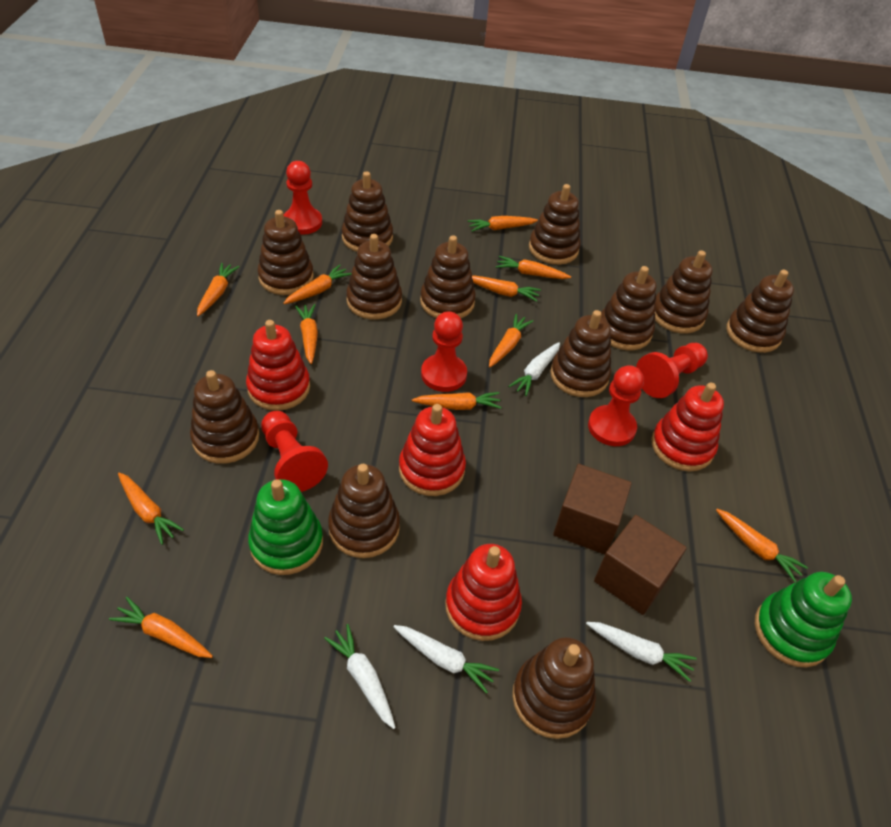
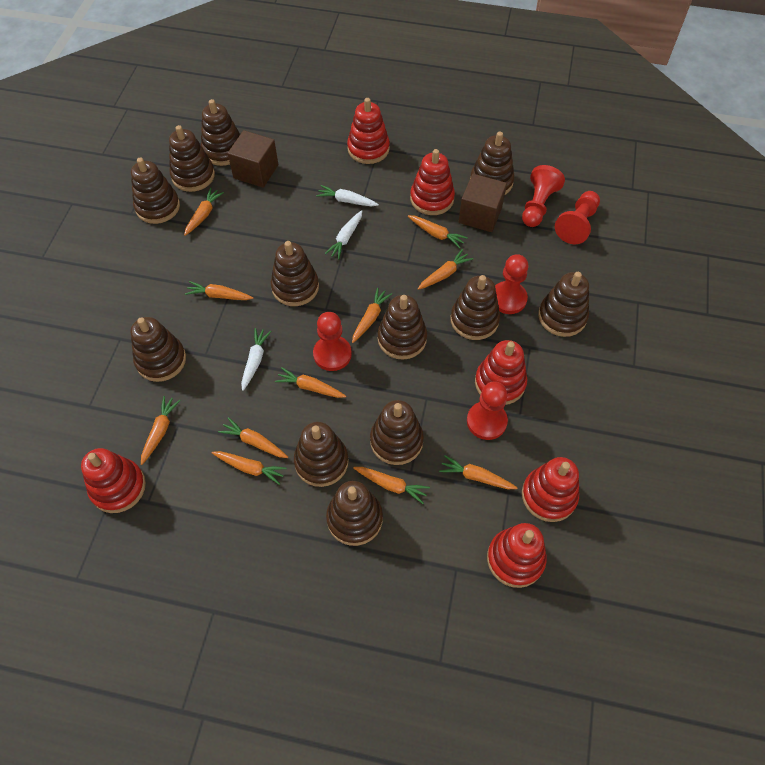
green stacking toy: 2 -> 0
red stacking toy: 4 -> 6
white carrot: 4 -> 3

